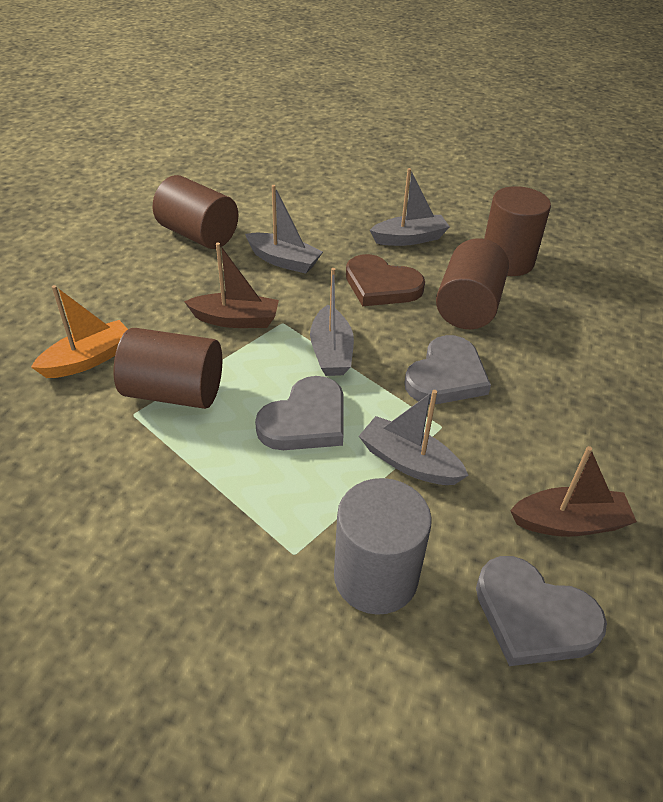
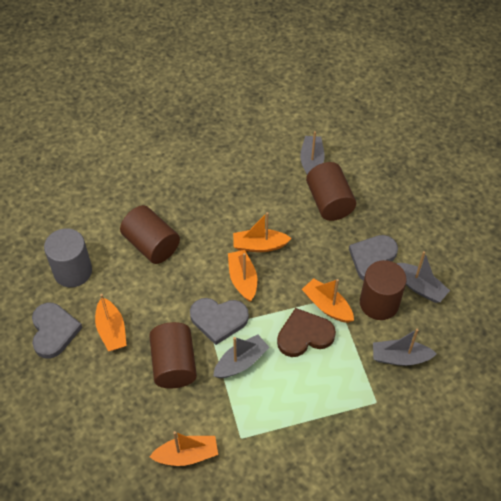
brown boat: 2 -> 0
orange boat: 1 -> 5

